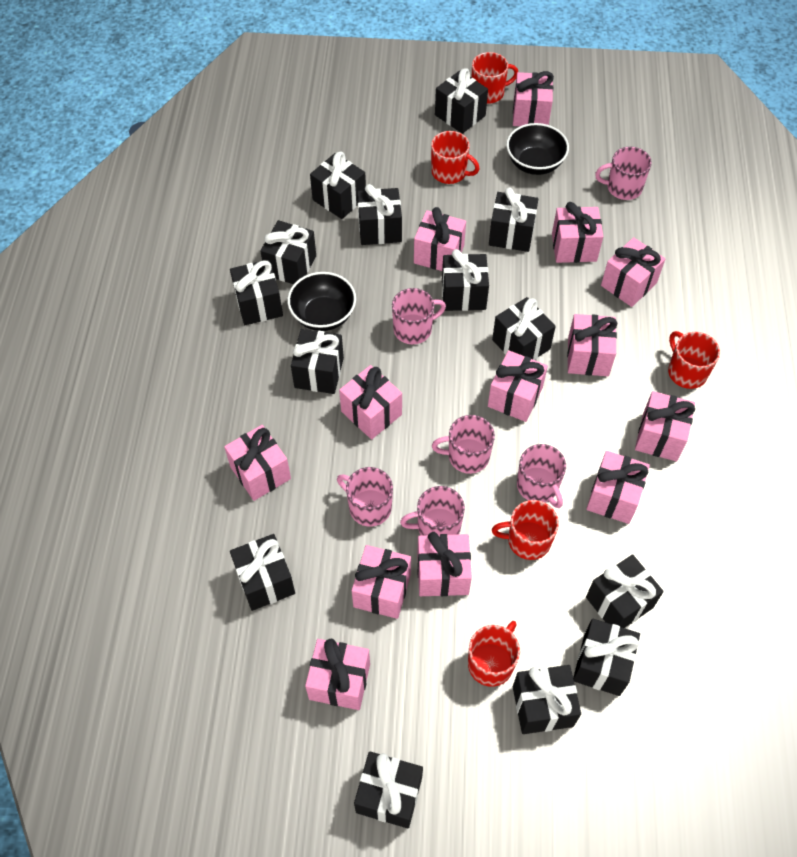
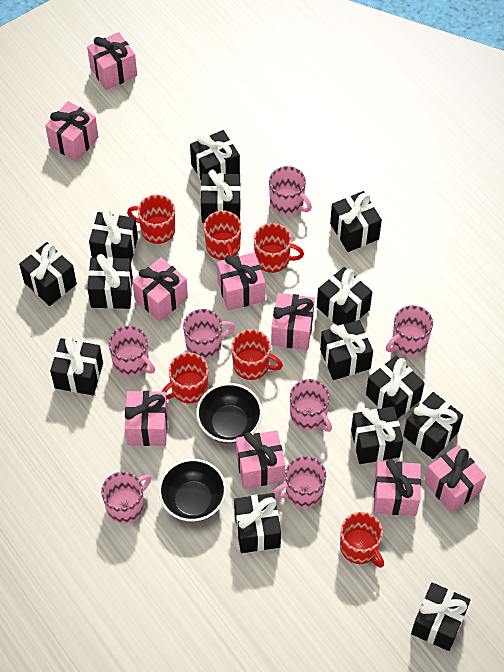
pink gift: 13 -> 9
pink mug: 6 -> 7
red mug: 5 -> 6

